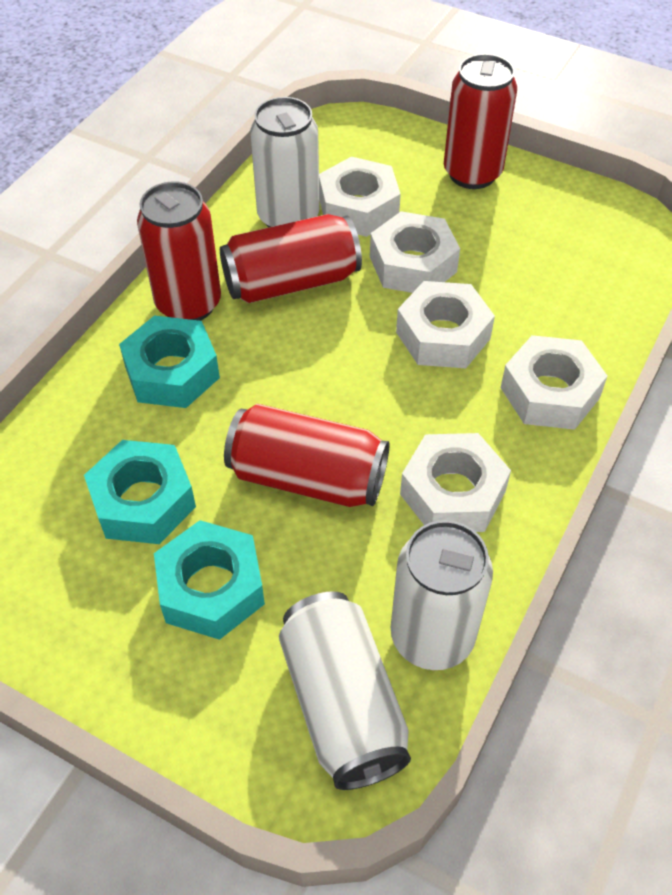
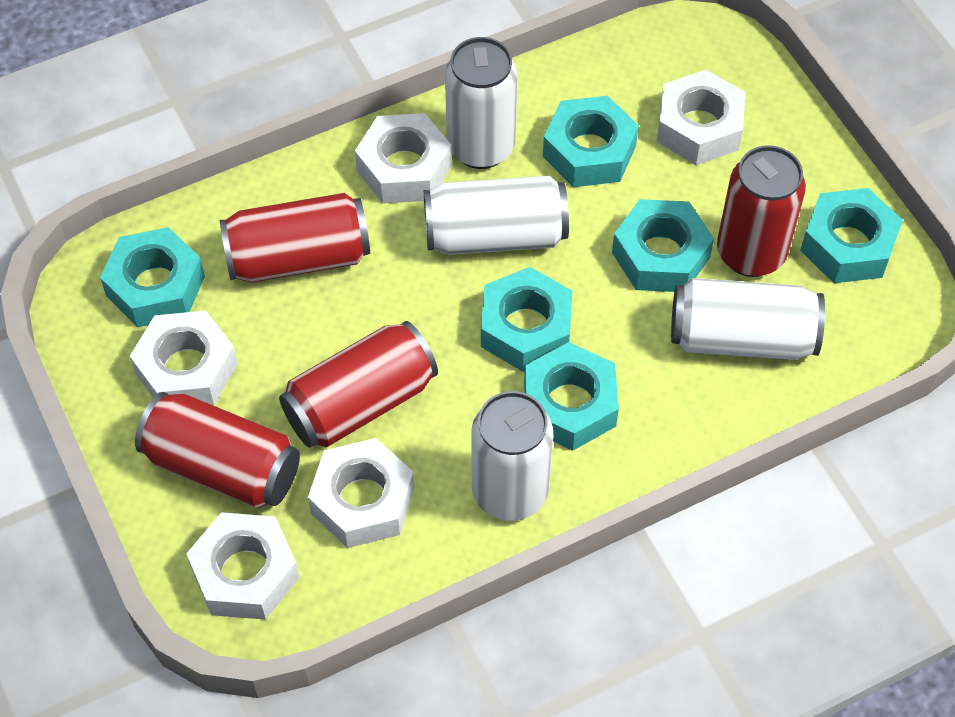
turquoise nut: 3 -> 6
white can: 3 -> 4

